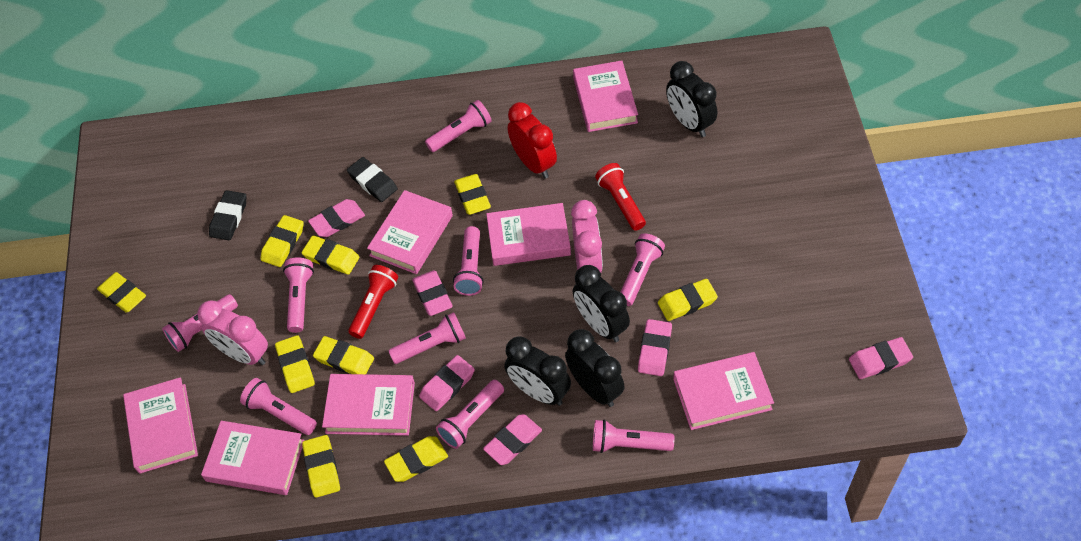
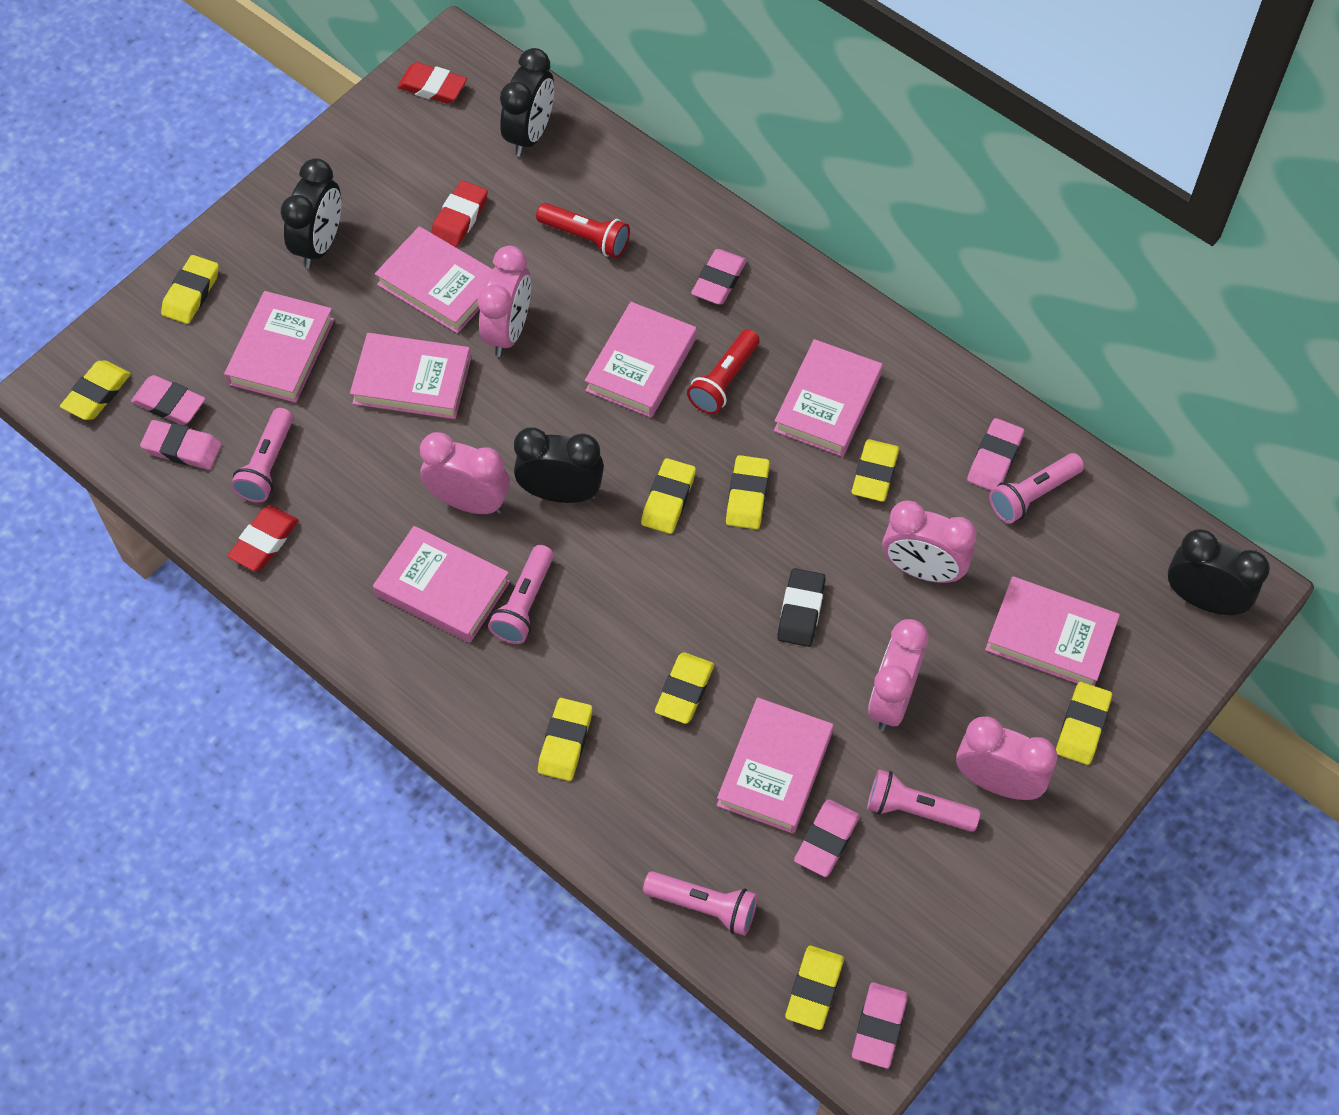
black eraser: 2 -> 1
pink book: 7 -> 8
pink clock: 2 -> 5
pink flashlight: 9 -> 5
red clock: 1 -> 0
red eraser: 0 -> 3

